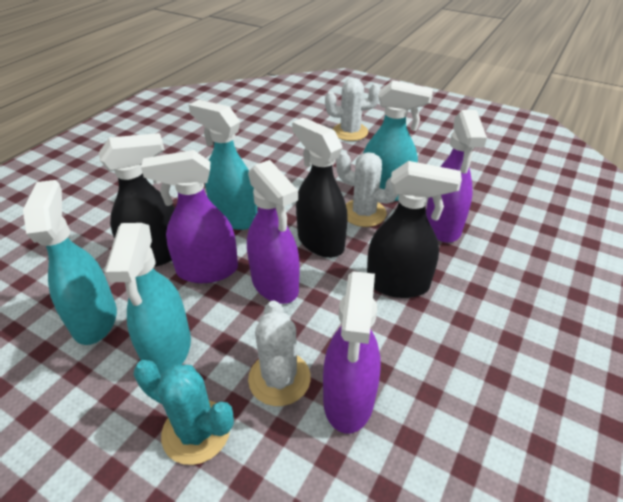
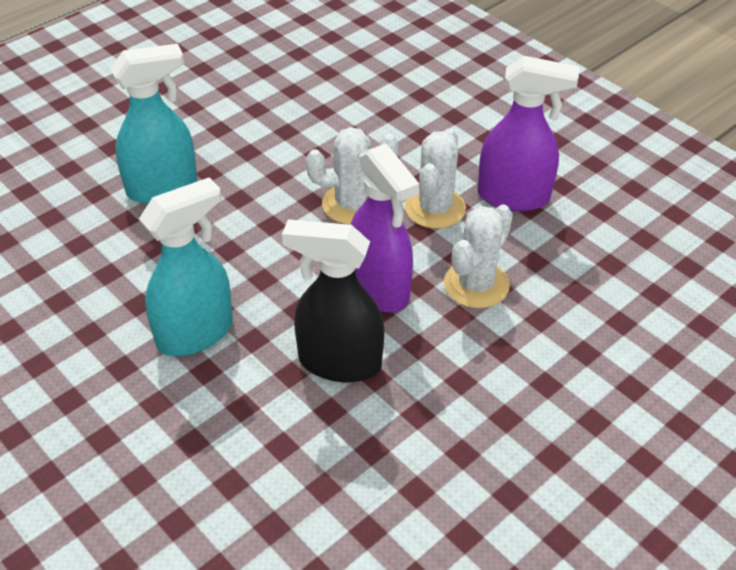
black spray bottle: 3 -> 1
purple spray bottle: 4 -> 2
turquoise cactus: 1 -> 0
turquoise spray bottle: 4 -> 2

